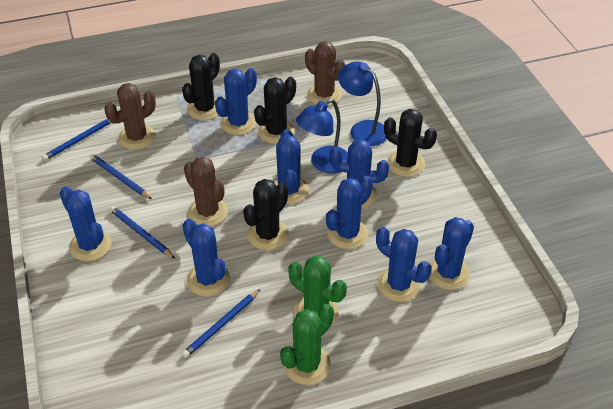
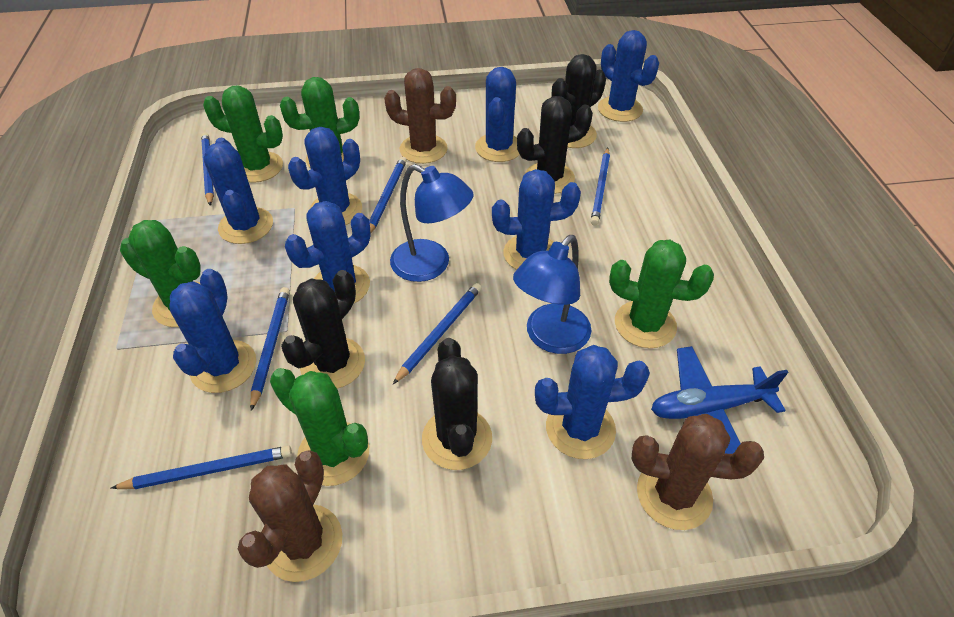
blue pencil: 4 -> 6
blue plane: 0 -> 1
green cactus: 2 -> 5

